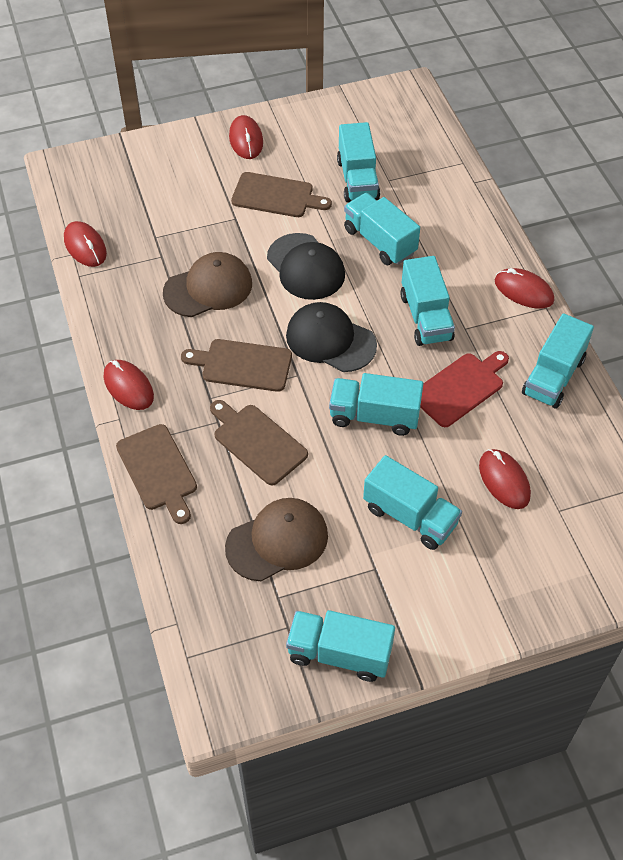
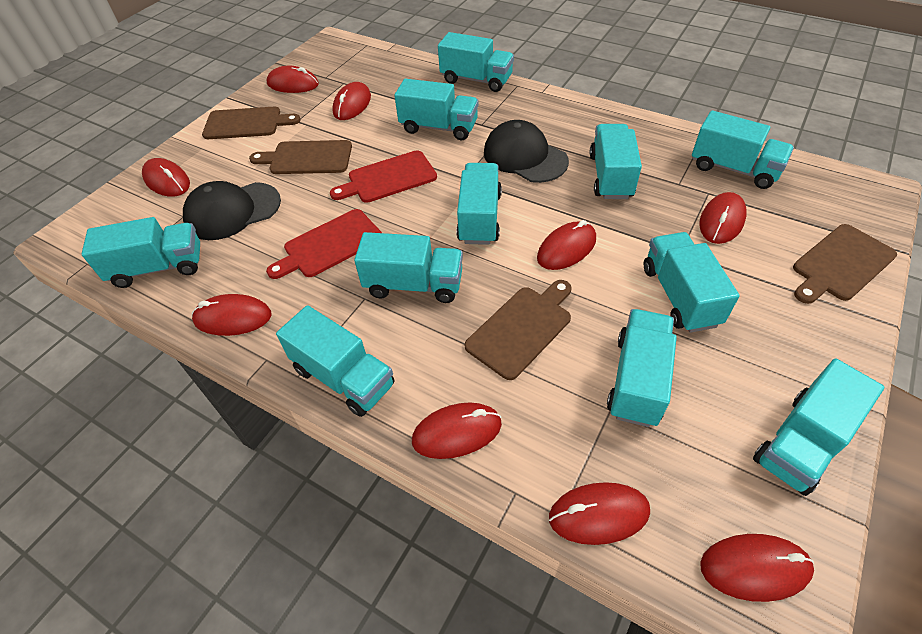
brown cap: 2 -> 0
red cutting board: 1 -> 2
red mouse: 5 -> 9
turquoise truck: 7 -> 11

